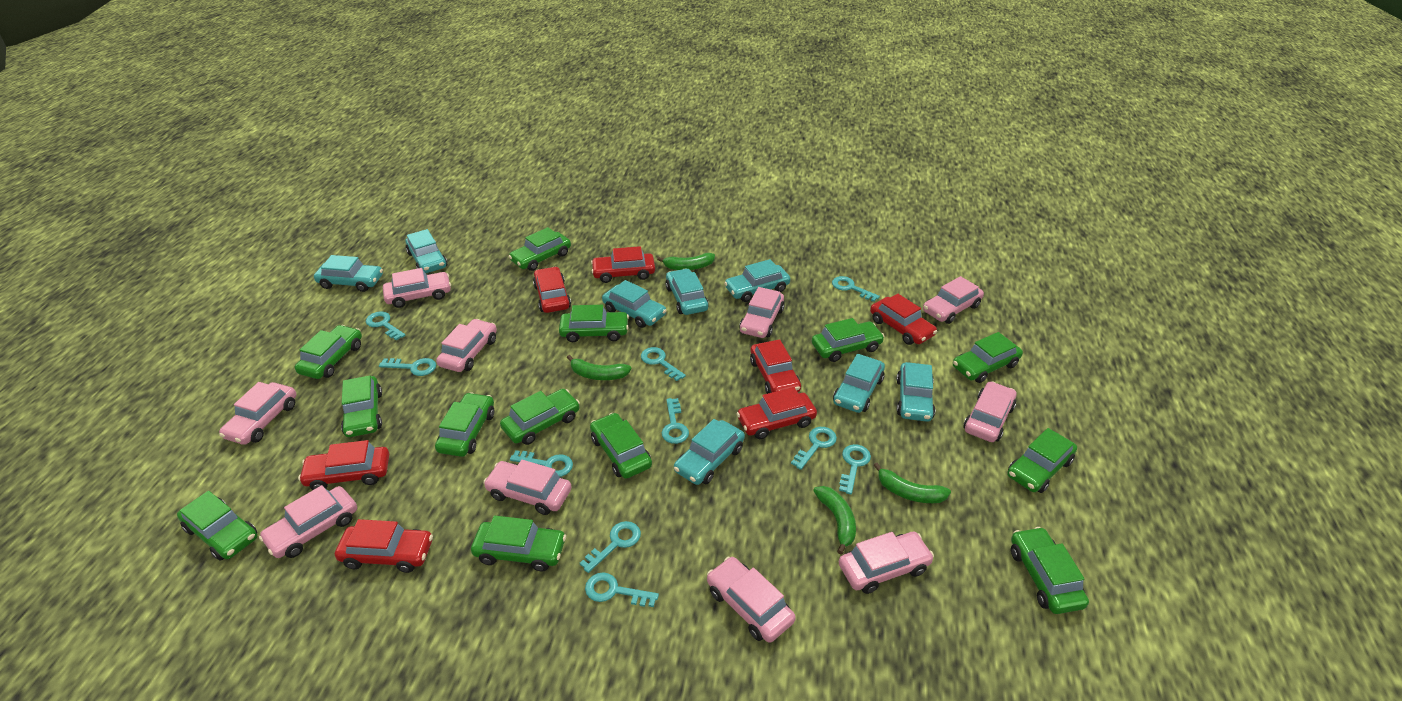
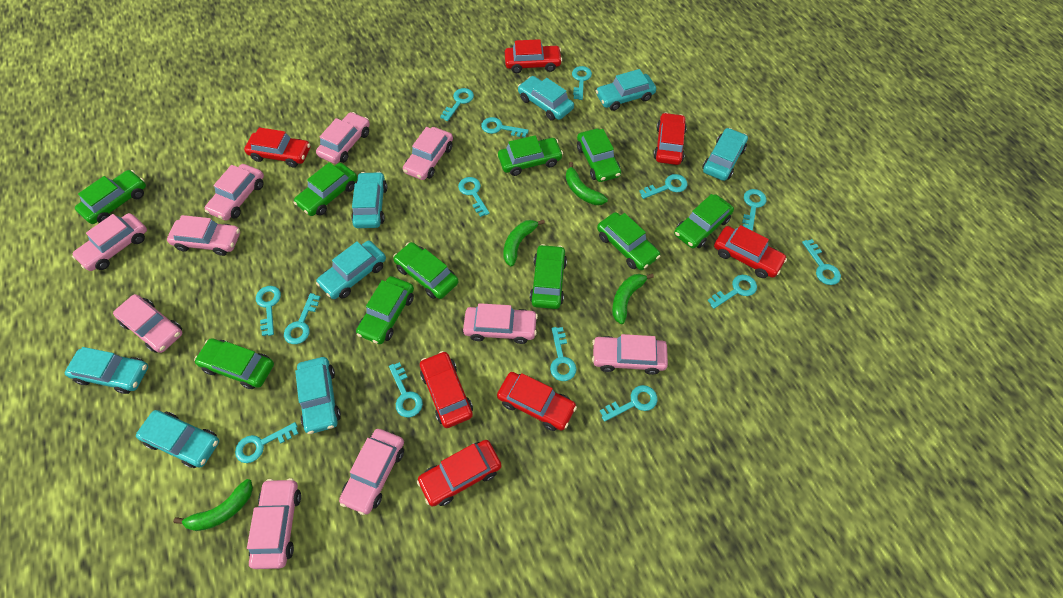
green car: 13 -> 10
turquoise key: 10 -> 14

